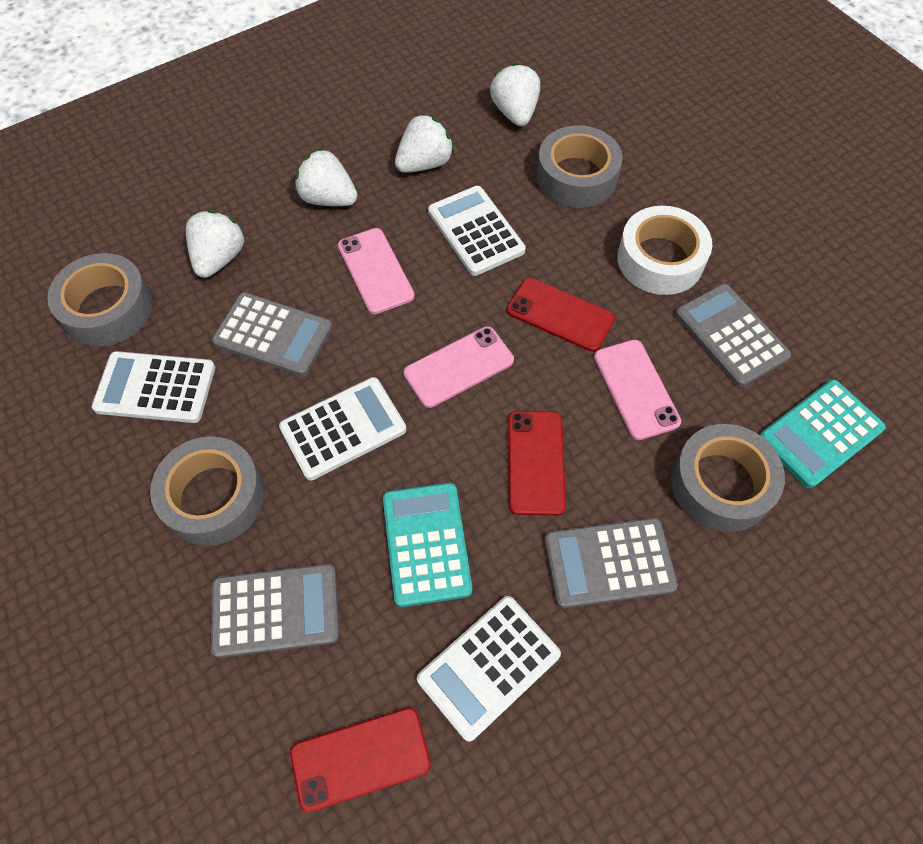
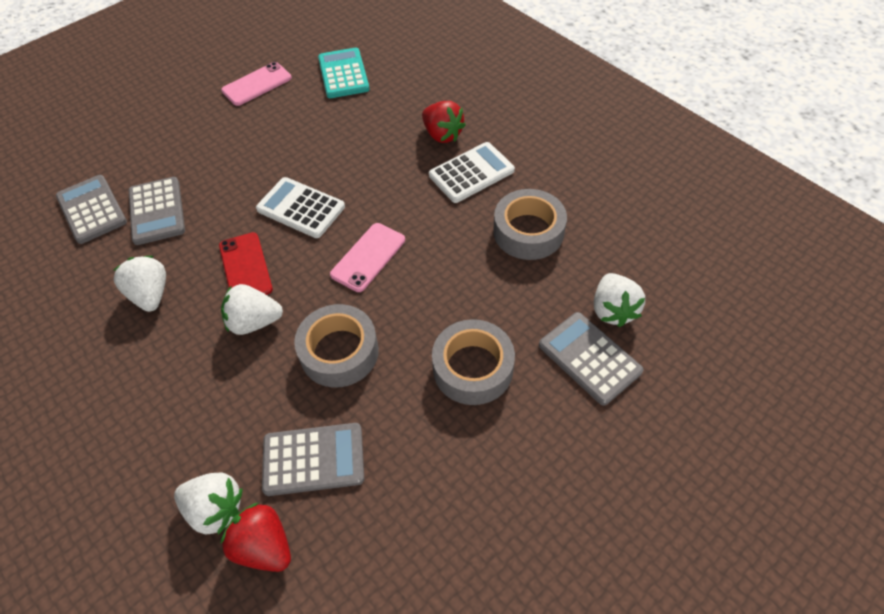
grey tape: 4 -> 3
pink phone: 3 -> 2
red phone: 3 -> 1
red strawberry: 0 -> 2
turquoise calculator: 2 -> 1
white calculator: 4 -> 2
white tape: 1 -> 0

